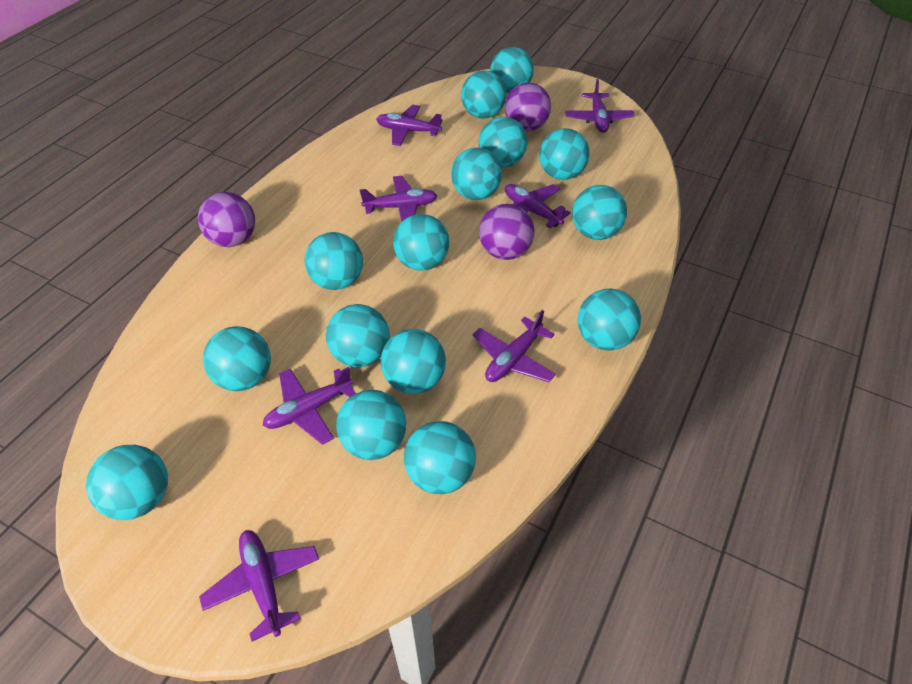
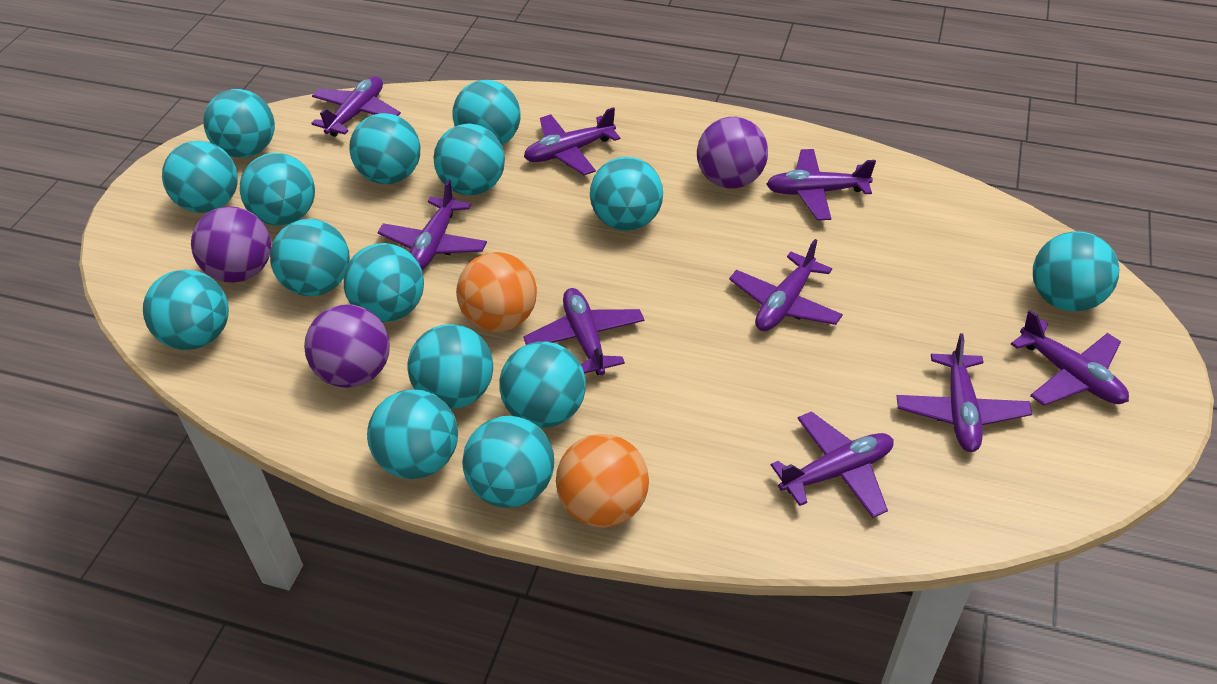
orange ball: 0 -> 2
purple plane: 7 -> 9

